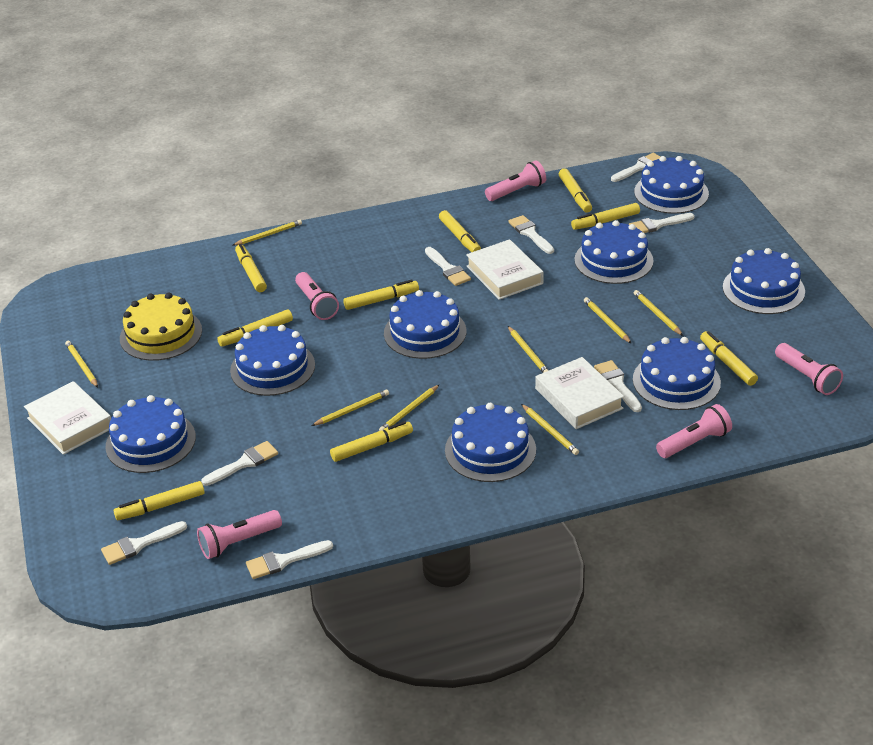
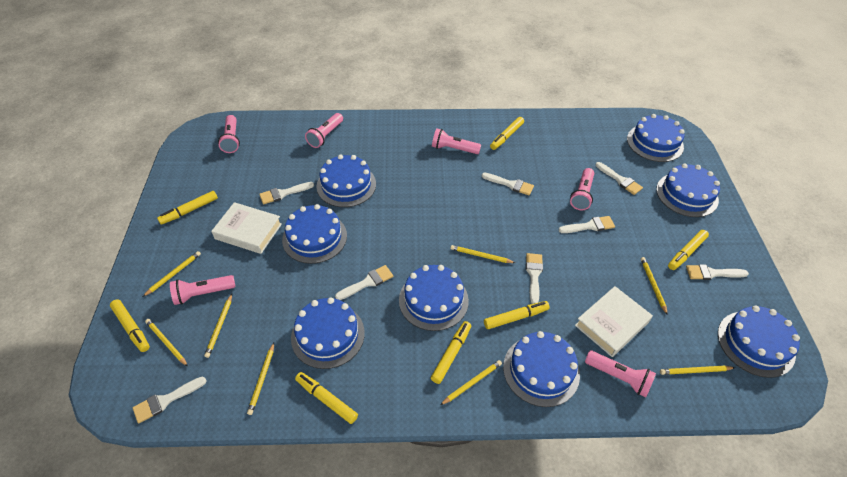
pink flashlight: 5 -> 6
white book: 3 -> 2
yellow cake: 1 -> 0
yellow marker: 9 -> 7

